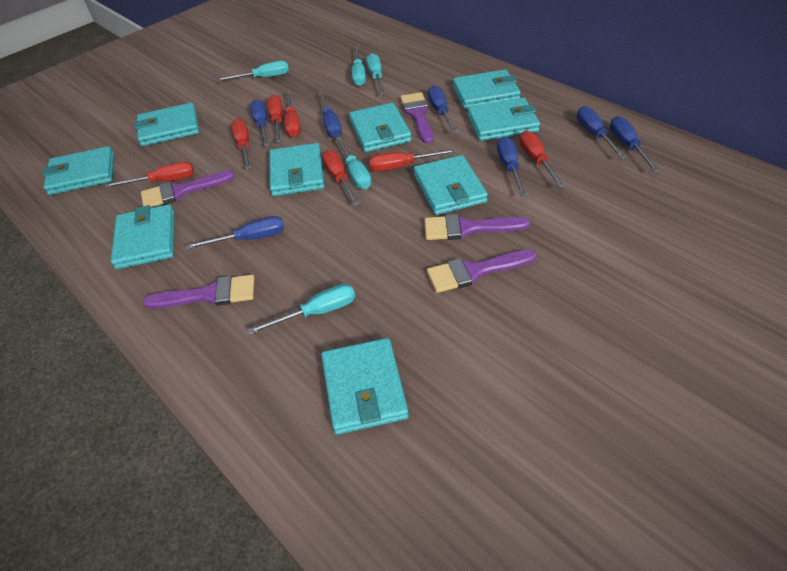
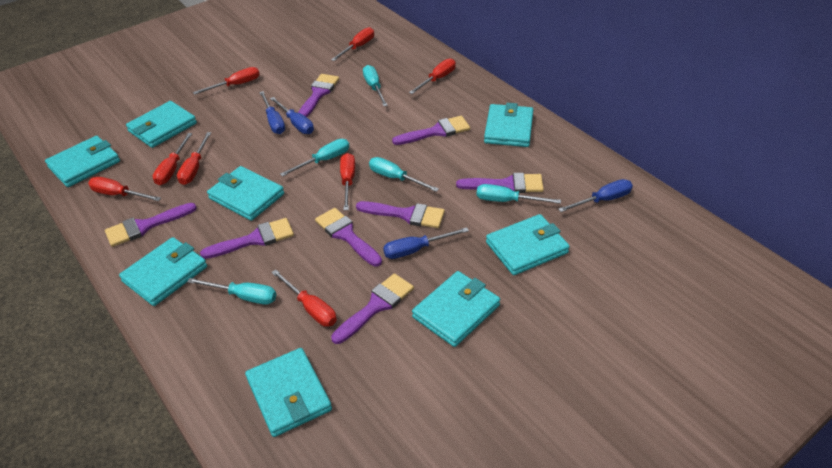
blue screwdriver: 7 -> 4
purple brush: 5 -> 8
red screwdriver: 7 -> 8
turquoise wallet: 9 -> 8

